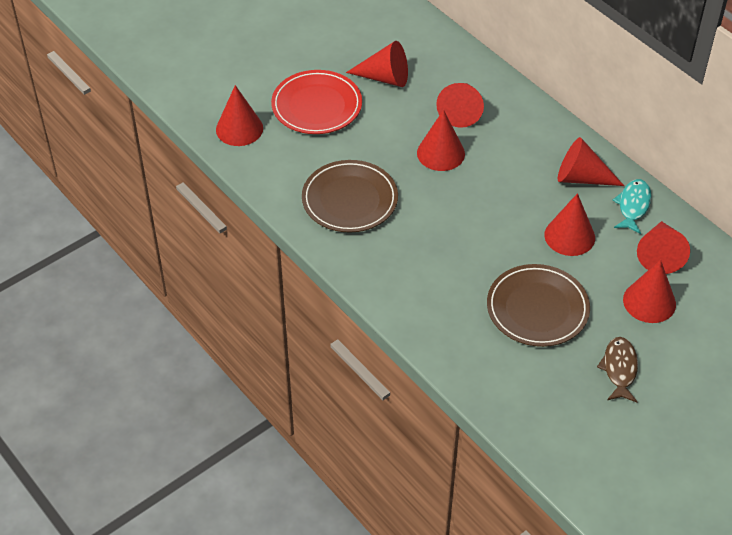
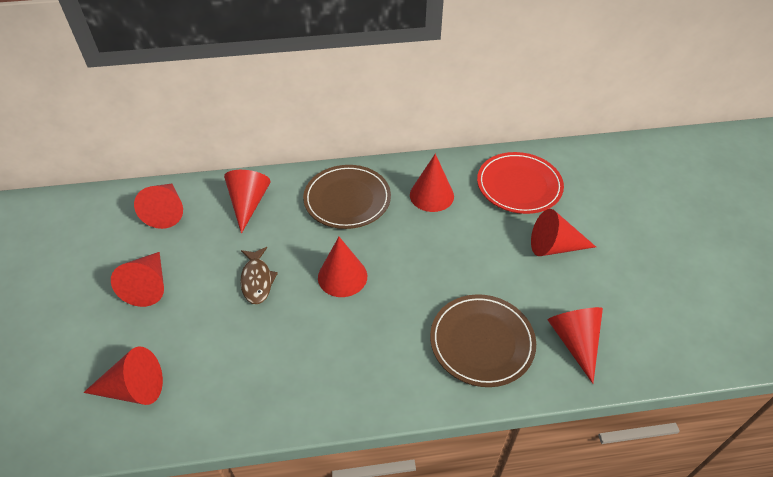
turquoise fish: 1 -> 0

